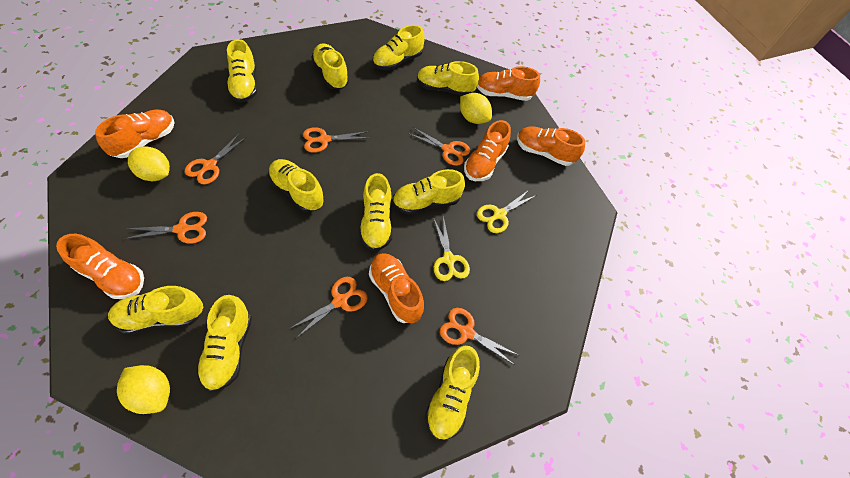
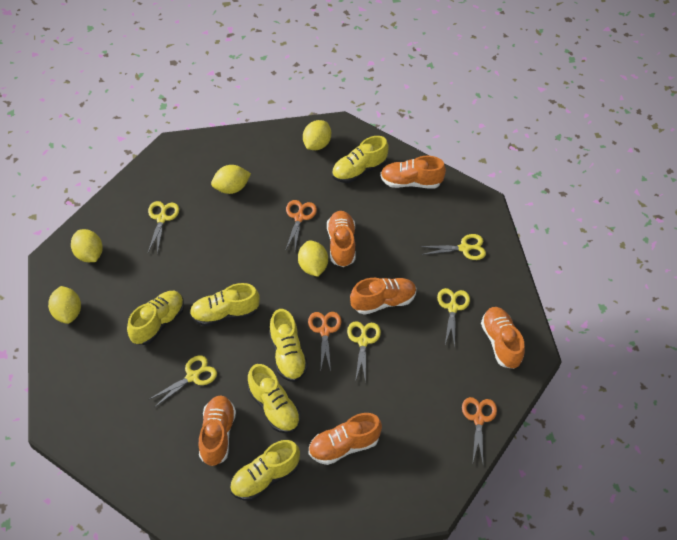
orange scissors: 6 -> 3
yellow lemon: 3 -> 5
yellow scissors: 2 -> 5
yellow shoe: 10 -> 6

